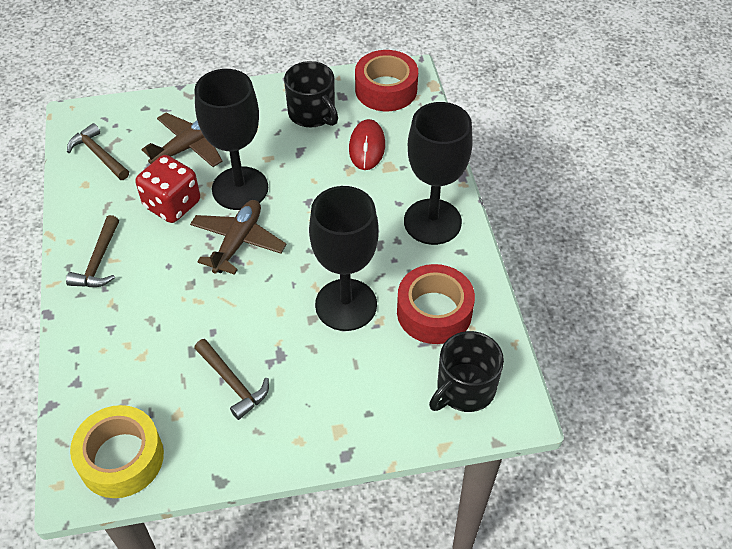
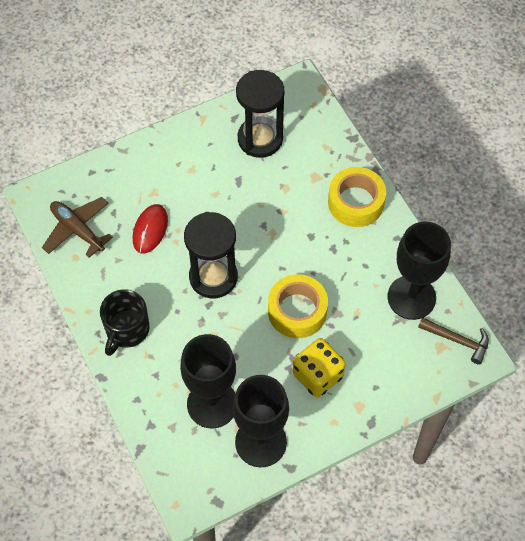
black hourglass: 0 -> 2
black mug: 2 -> 1
brown hammer: 3 -> 1
brown plane: 2 -> 1
red dice: 1 -> 0
red tape: 2 -> 0
yellow dice: 0 -> 1
yellow tape: 1 -> 2

